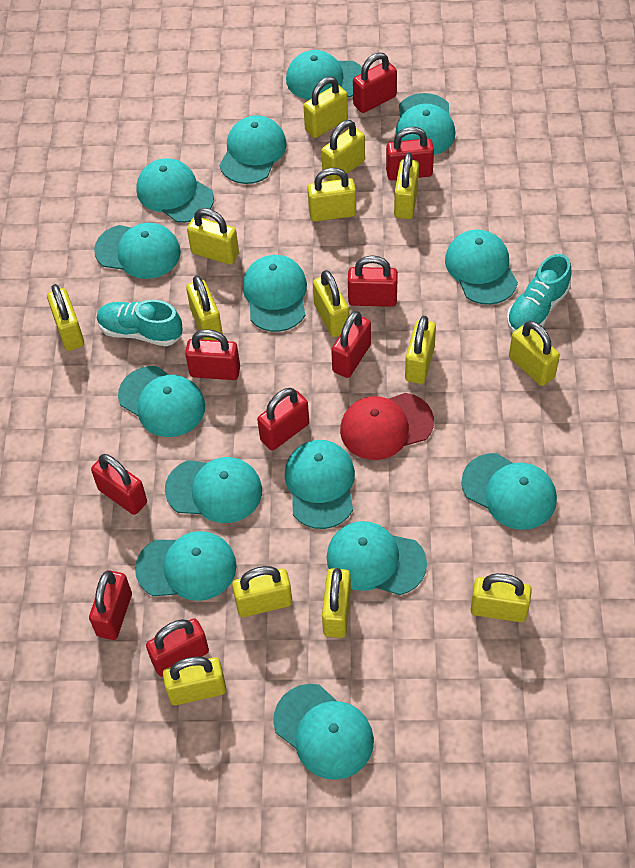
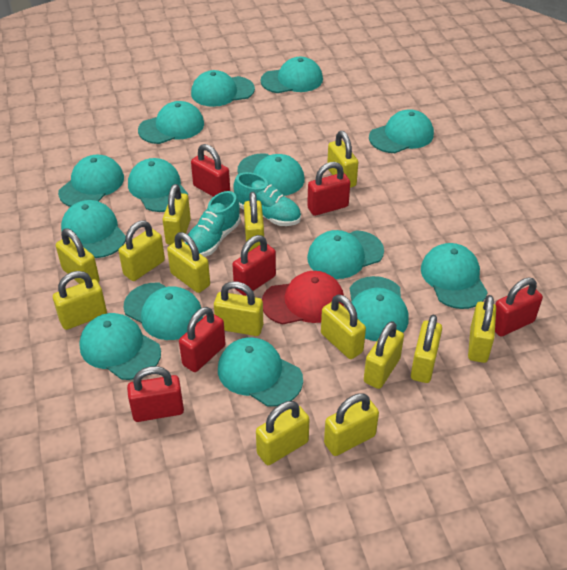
red padlock: 9 -> 6

